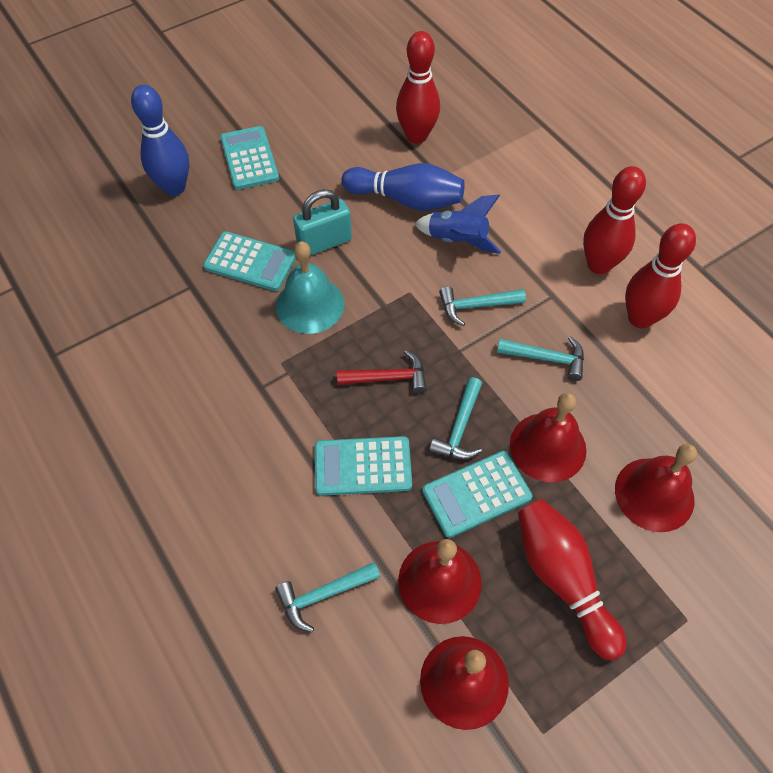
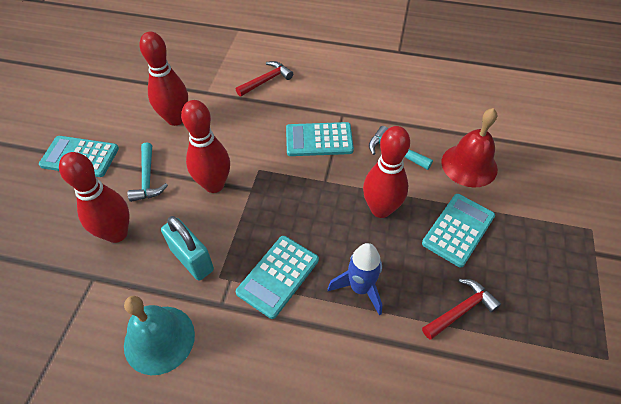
blue bowling pin: 2 -> 0
red bell: 4 -> 1
red hammer: 1 -> 2
turquoise hammer: 4 -> 2

